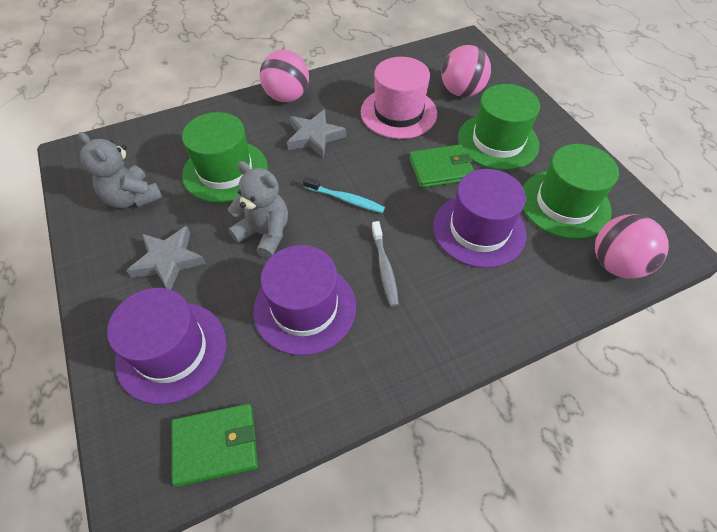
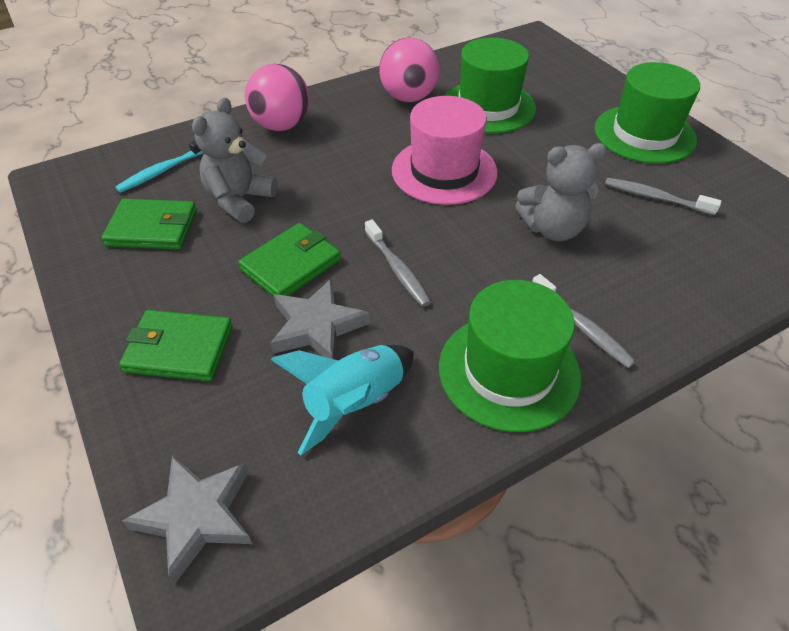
green wallet: 2 -> 3
grey toothbrush: 1 -> 3
pink ball: 3 -> 2
purple hat: 3 -> 0
turquoise rocket: 0 -> 1

